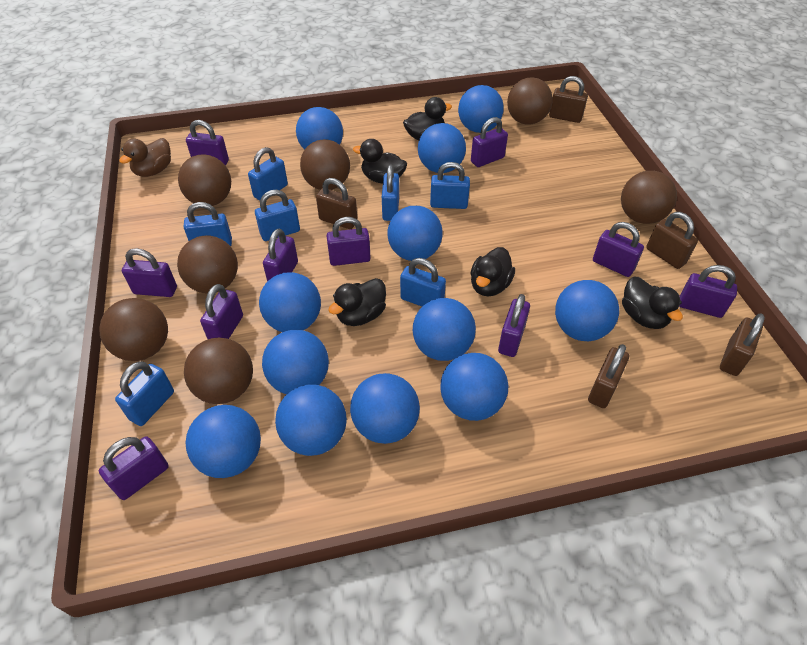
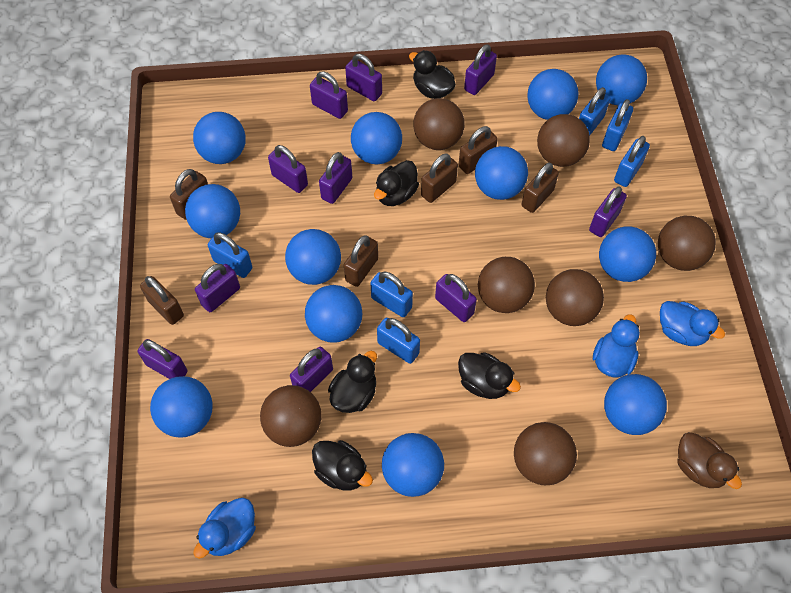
blue duck: 0 -> 3
blue padlock: 7 -> 6
brown padlock: 5 -> 6

